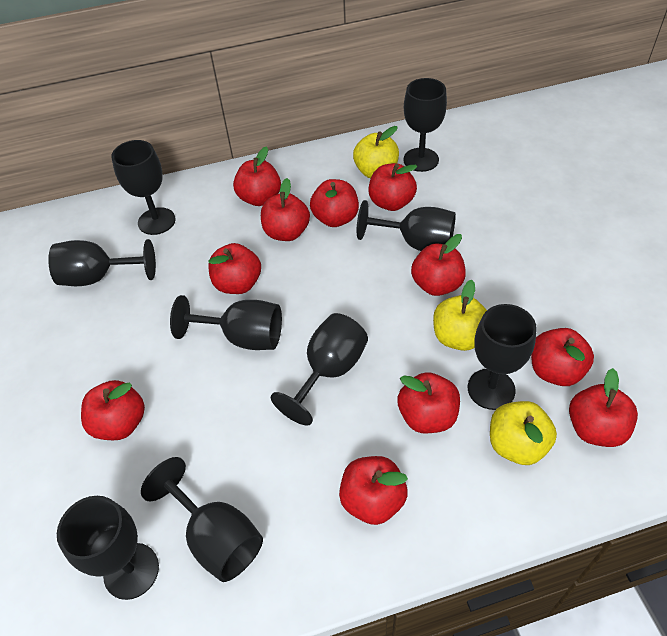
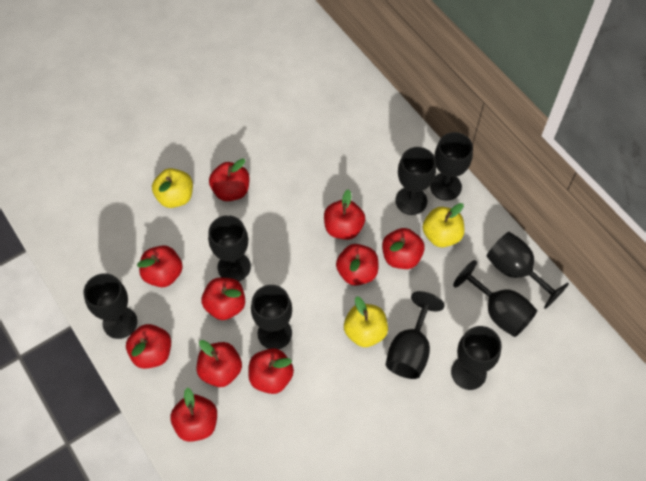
red apple: 11 -> 10

